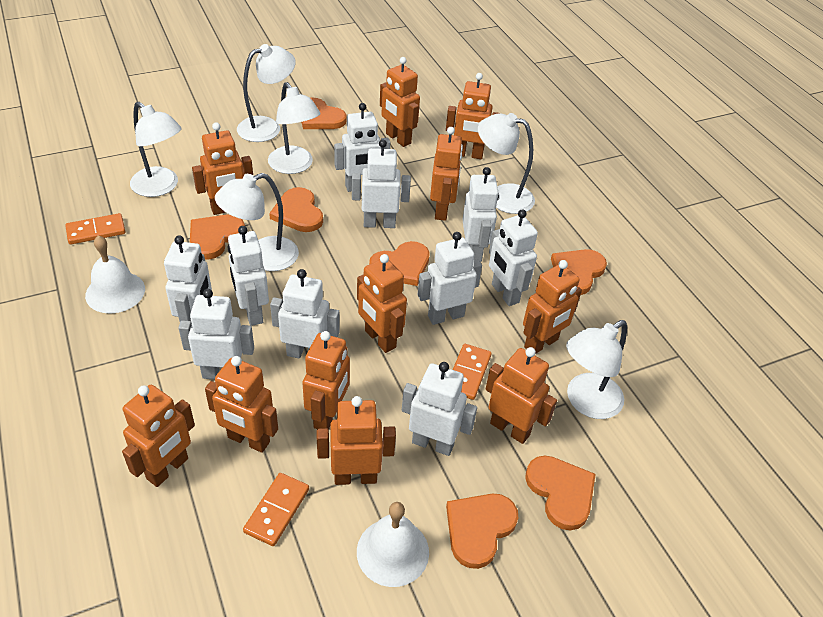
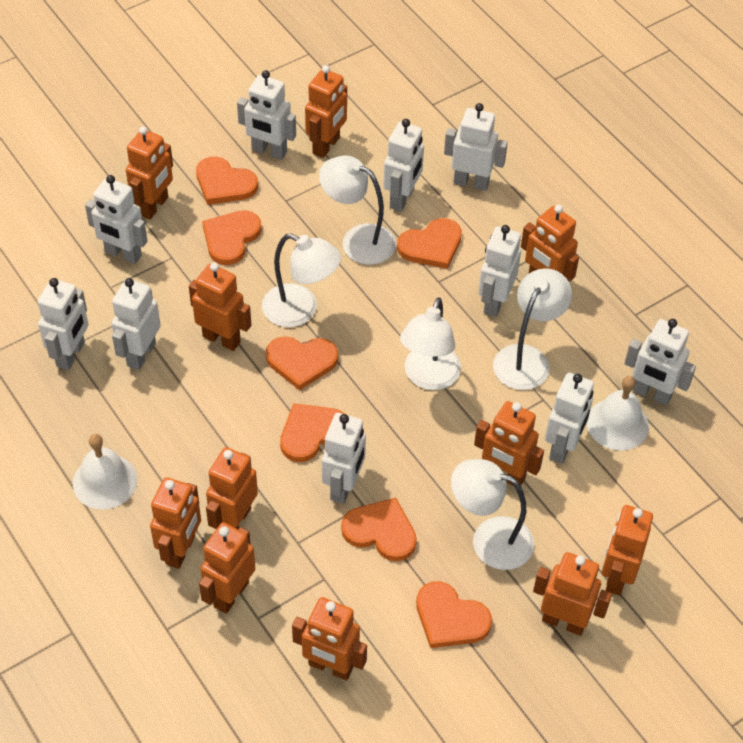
orange domino: 3 -> 0
white lamp: 6 -> 5

